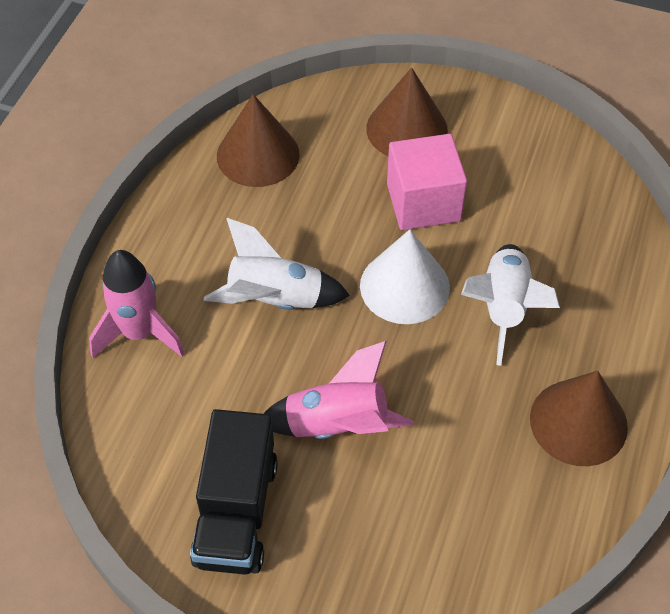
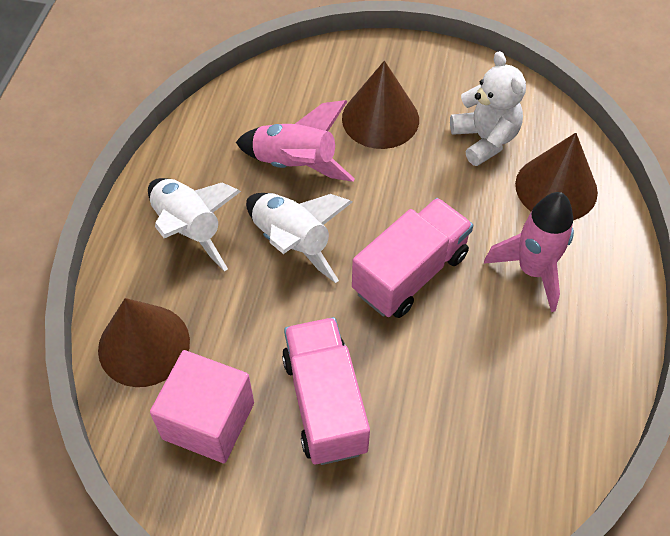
black truck: 1 -> 0
pink truck: 0 -> 2
white cone: 1 -> 0
white teddy bear: 0 -> 1

